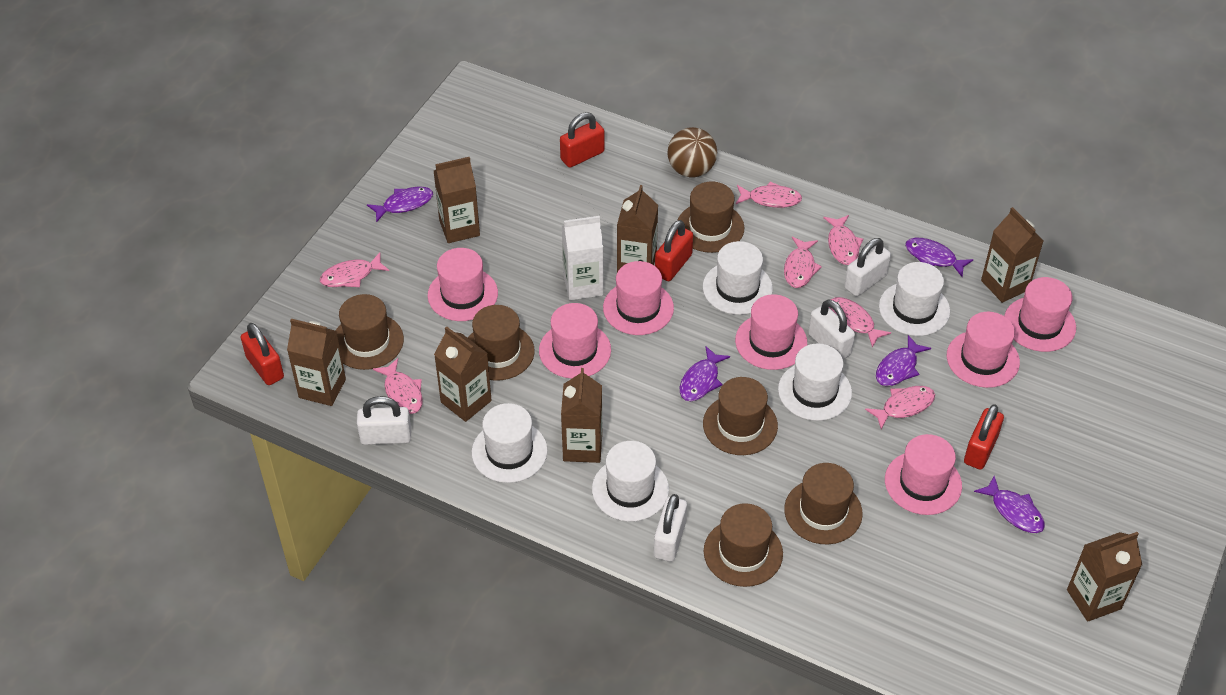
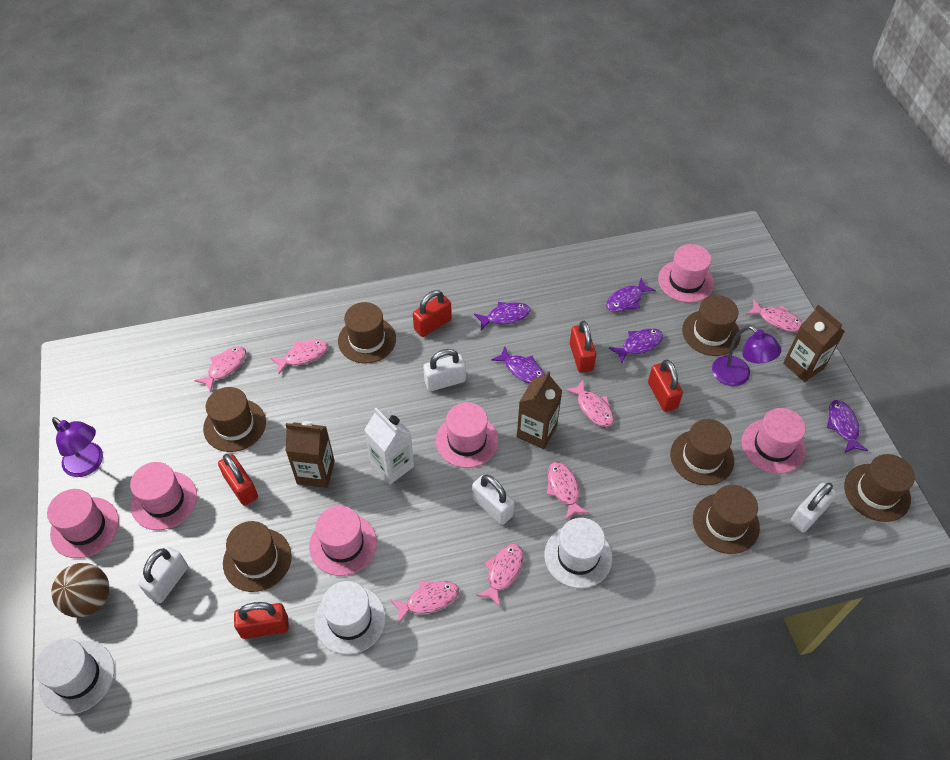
brown carton: 7 -> 3
brown hat: 6 -> 7
pink hat: 7 -> 6
purple lamp: 0 -> 2
red padlock: 4 -> 5
white hat: 5 -> 3

